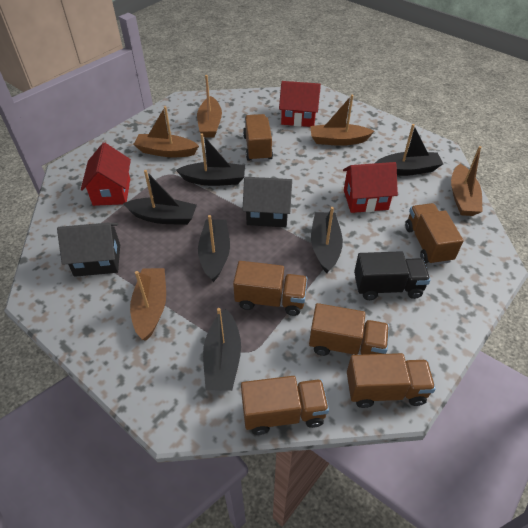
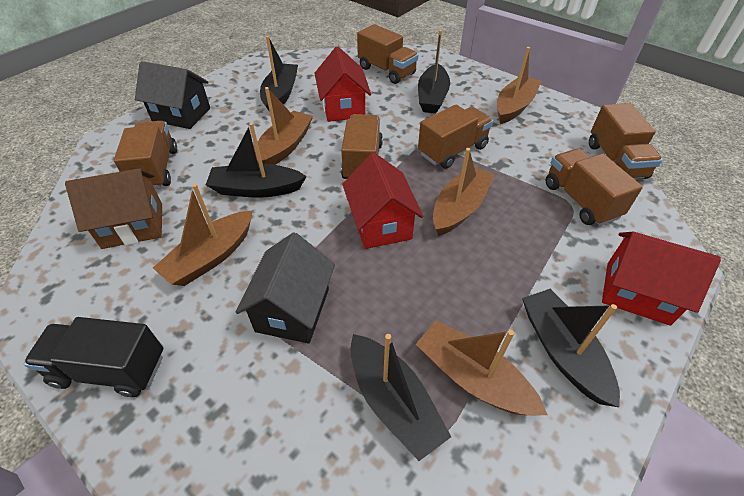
black boat: 6 -> 5
brown house: 0 -> 1

